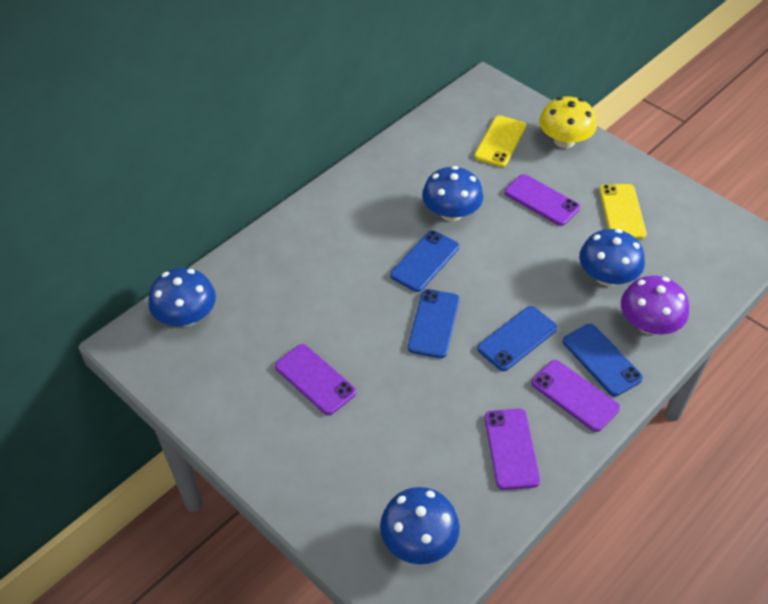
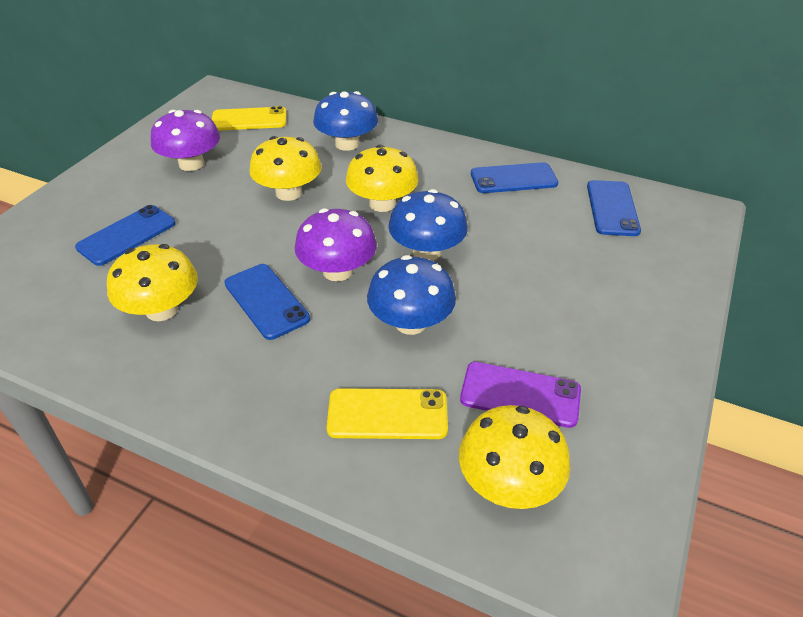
blue mushroom: 4 -> 3
purple mushroom: 1 -> 2
purple phone: 4 -> 1
yellow mushroom: 1 -> 4

